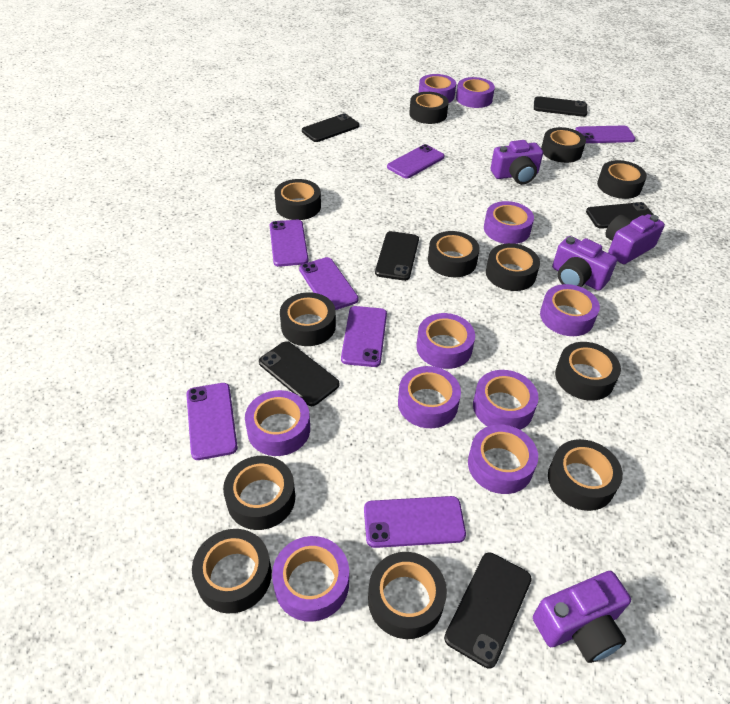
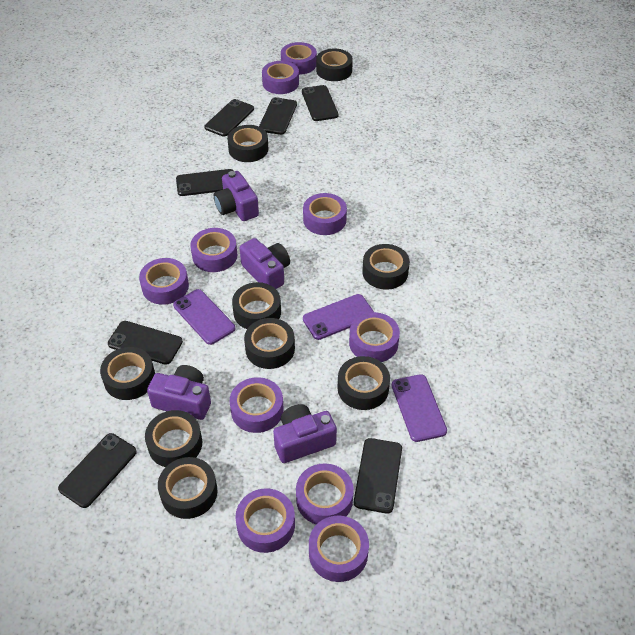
black phone: 6 -> 7
black tape: 12 -> 9
purple phone: 7 -> 3

